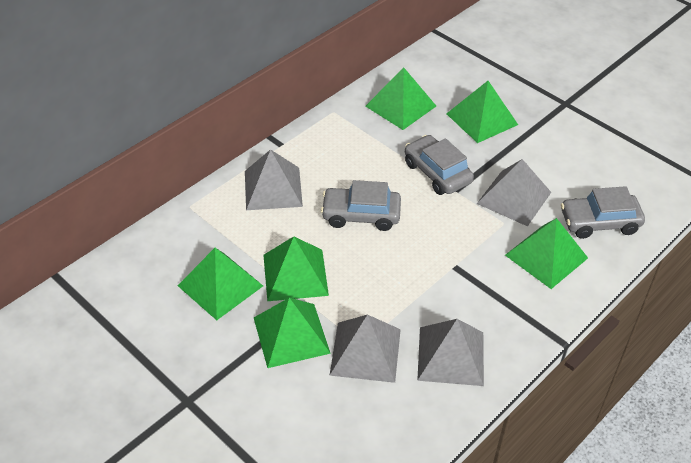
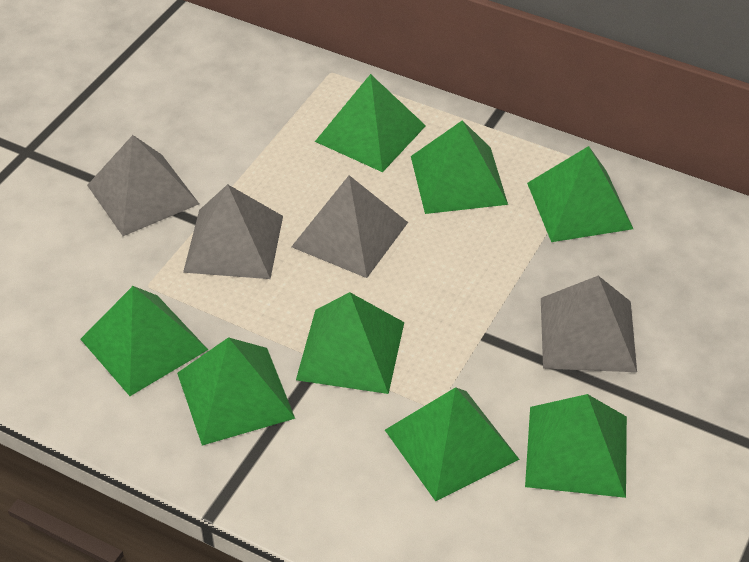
green pyramid: 6 -> 8
grey car: 3 -> 0

